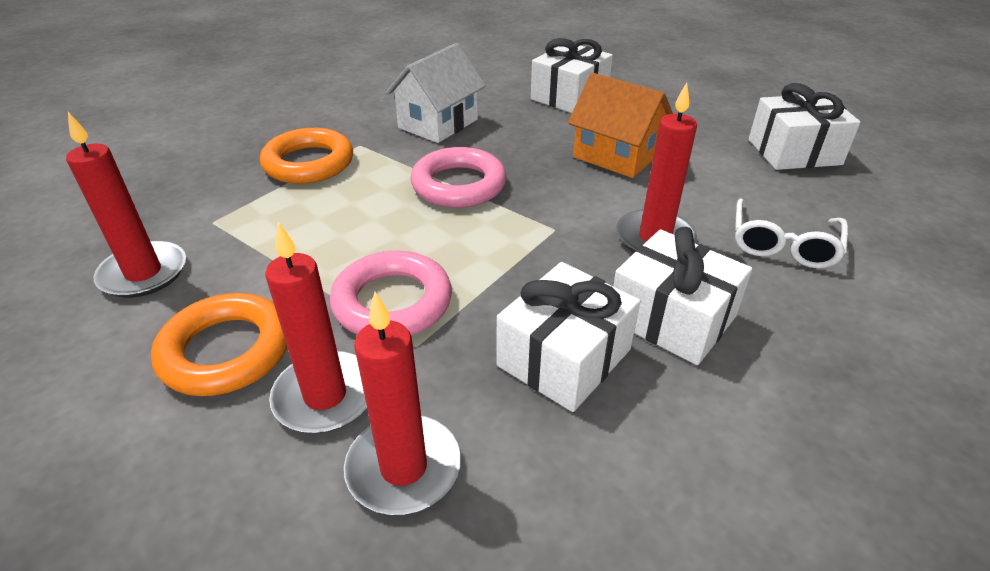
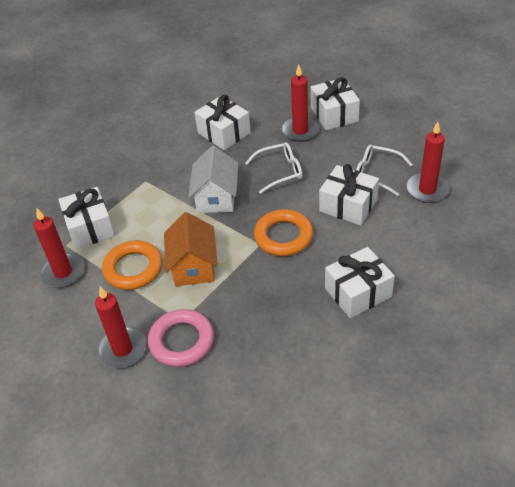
pink ring: 2 -> 1
white gift: 4 -> 5
white glasses: 1 -> 2

